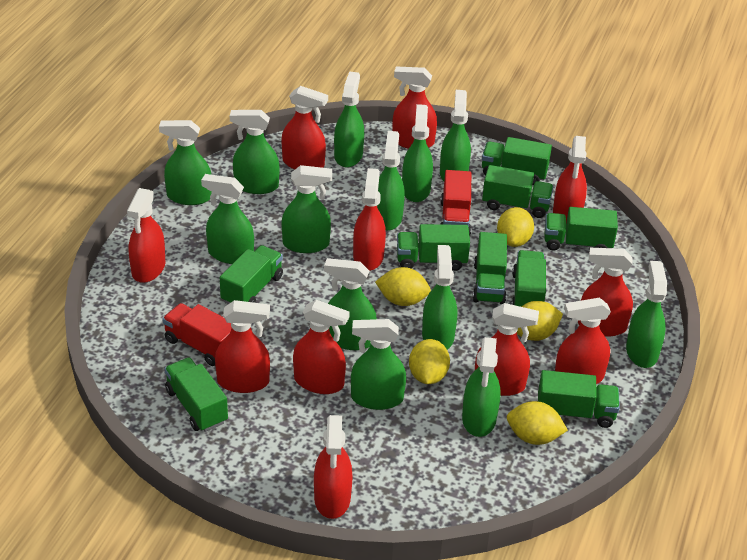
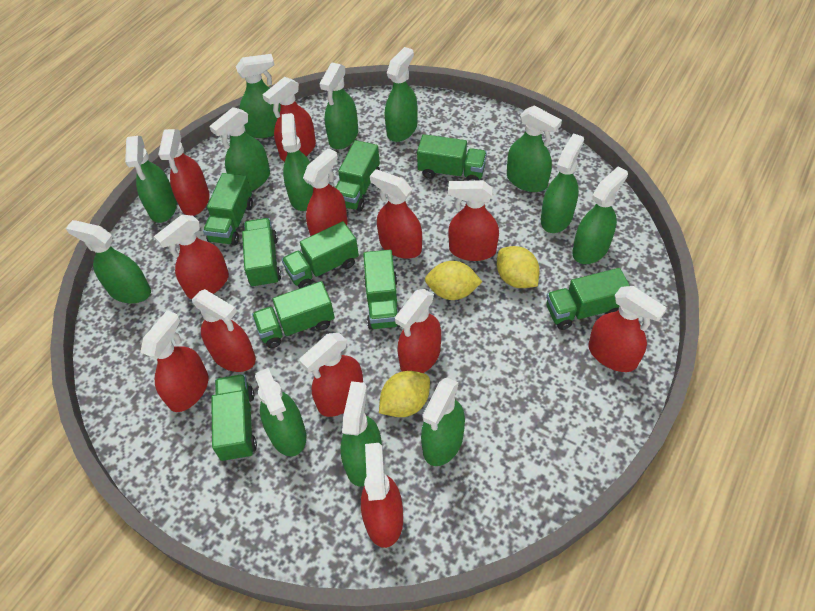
red spray bottle: 11 -> 12
red truck: 2 -> 0
yellow lemon: 5 -> 3

